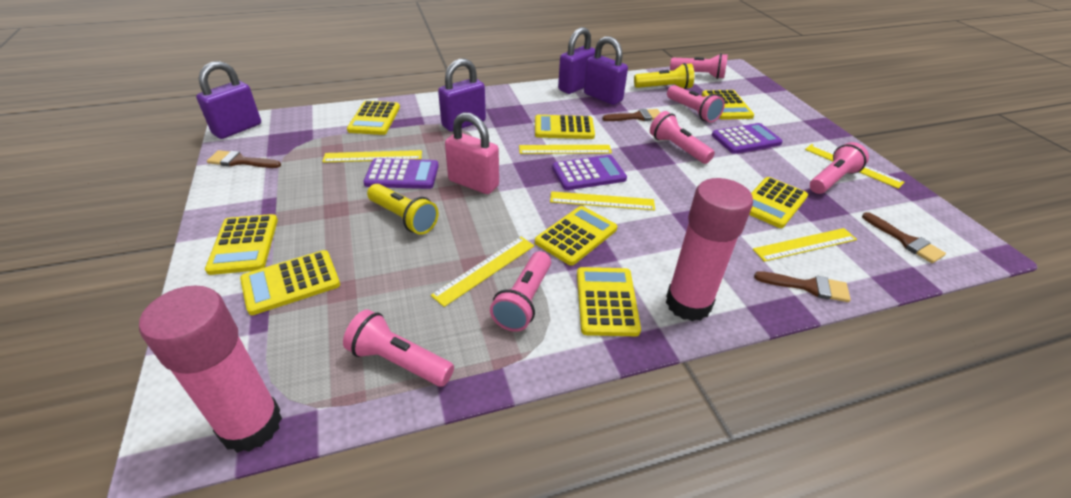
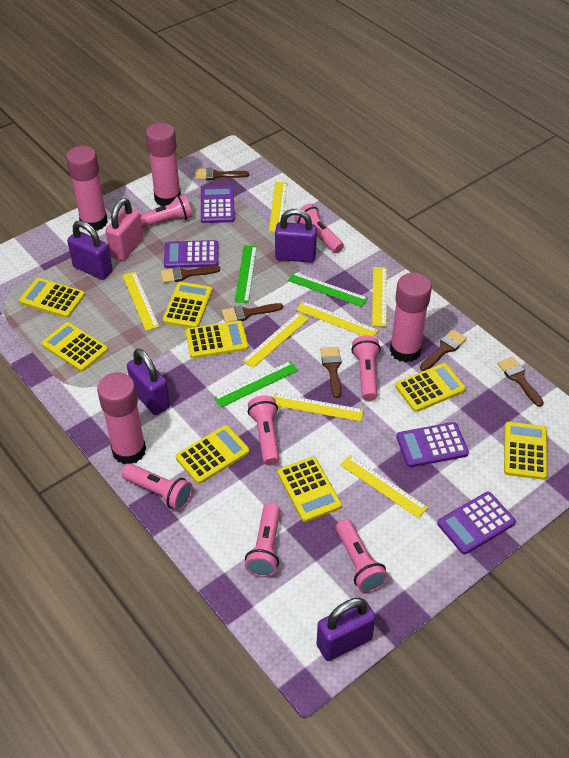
brown brush: 4 -> 6
green ruler: 0 -> 3
pink flashlight: 6 -> 7
pink glue stick: 2 -> 4
purple calculator: 3 -> 4
yellow flashlight: 2 -> 0
yellow ruler: 6 -> 7

